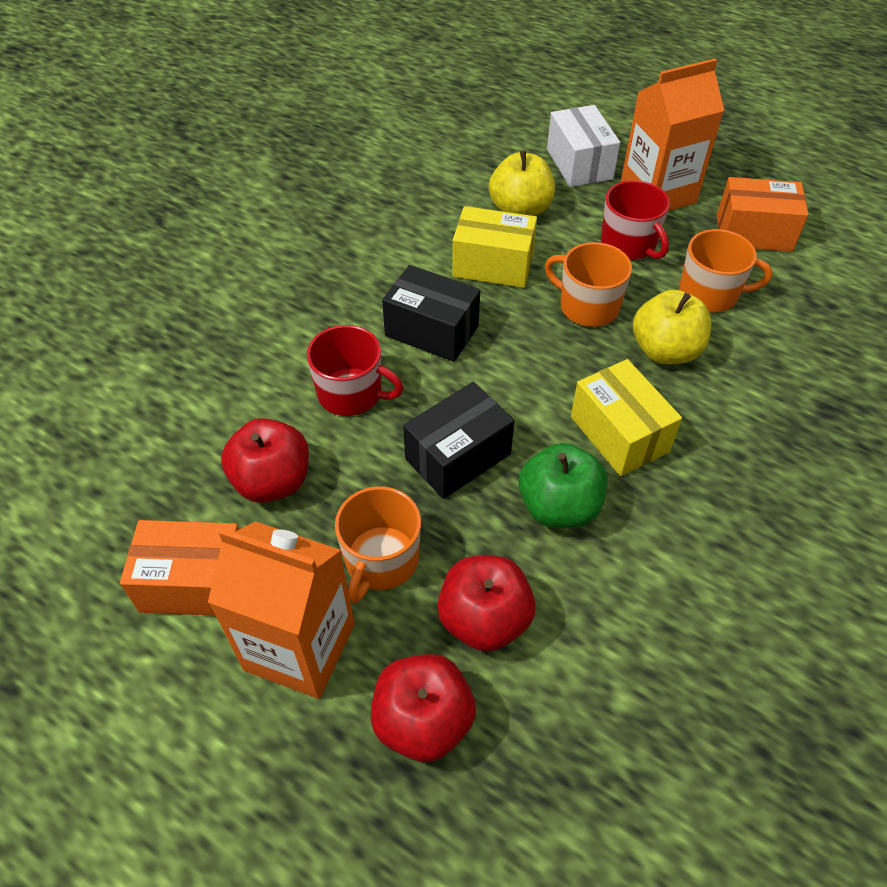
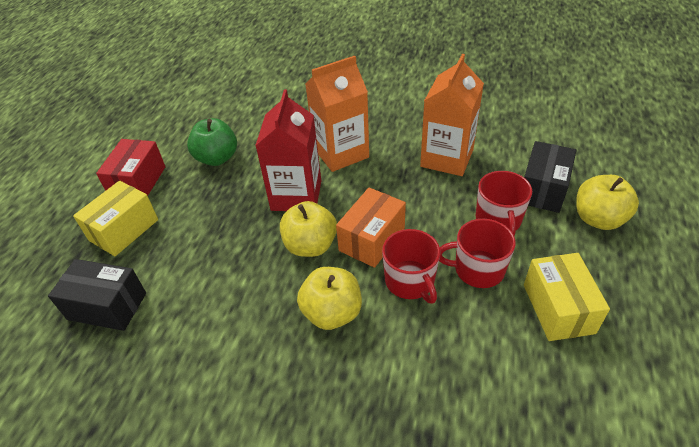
orange box: 2 -> 1
orange mug: 3 -> 0
red apple: 3 -> 0
red box: 0 -> 1
red carton: 0 -> 1
red mug: 2 -> 3
white box: 1 -> 0
yellow apple: 2 -> 3

